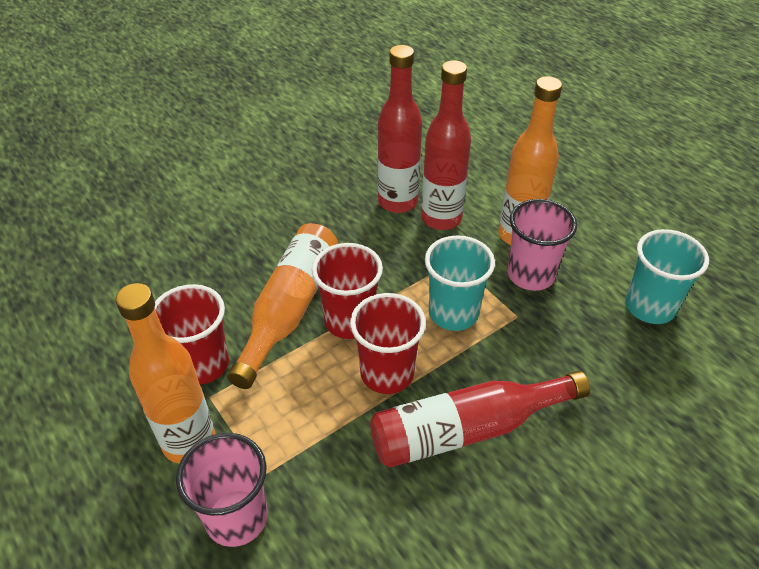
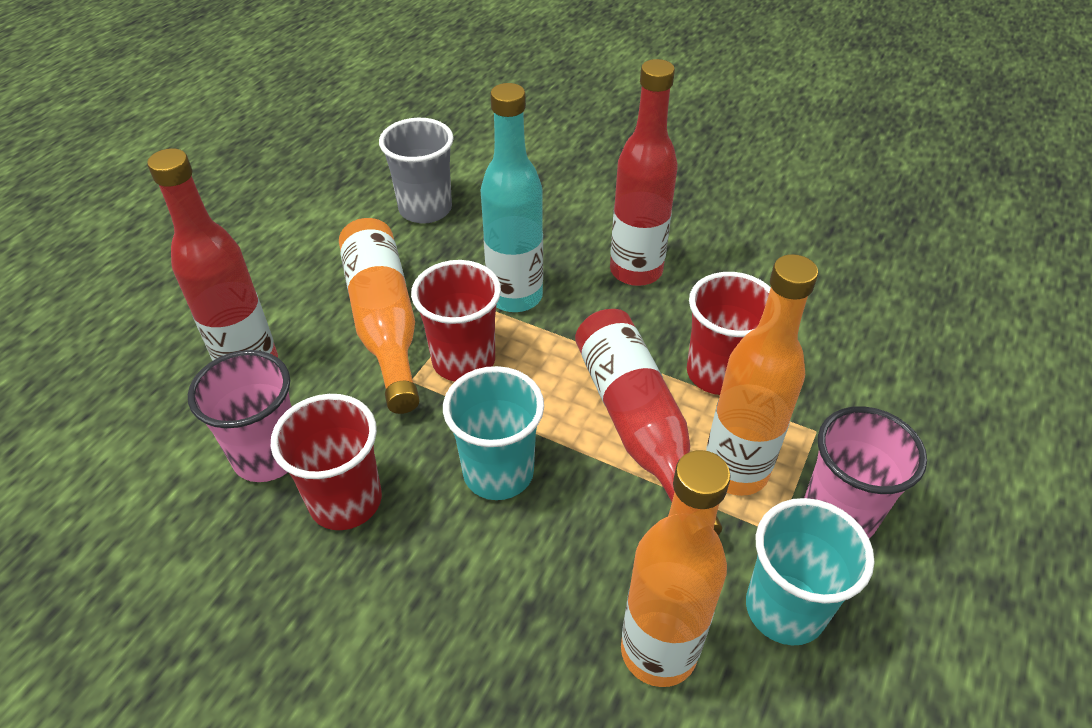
grey cup: 0 -> 1
turquoise bottle: 0 -> 1

